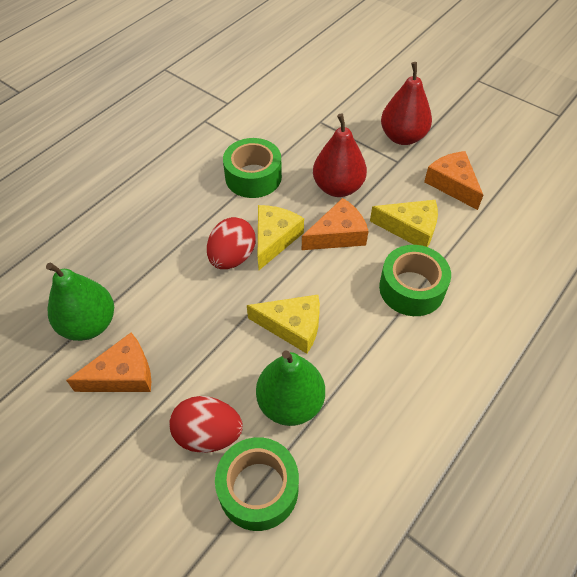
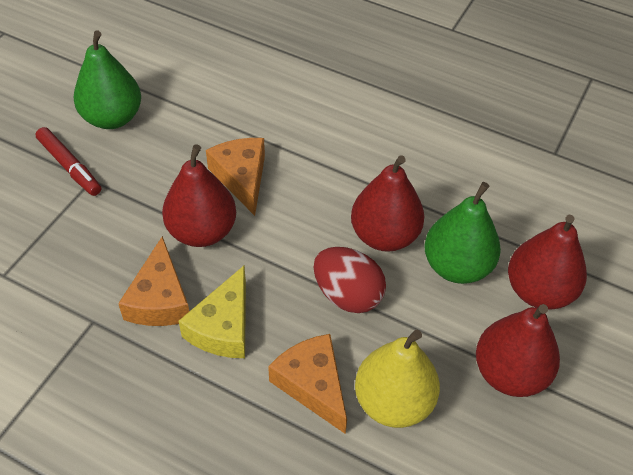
green tape: 3 -> 0
red egg: 2 -> 1
red marker: 0 -> 1
red pear: 2 -> 4
yellow cheese: 3 -> 1
yellow pear: 0 -> 1

